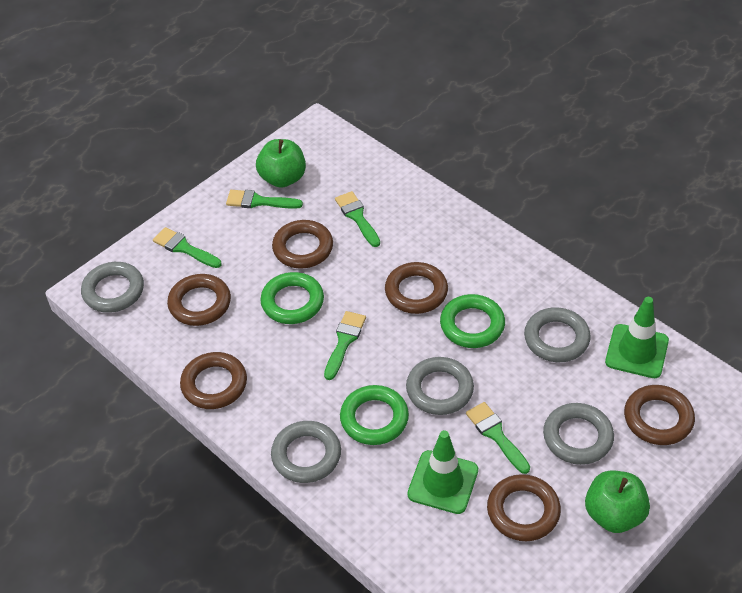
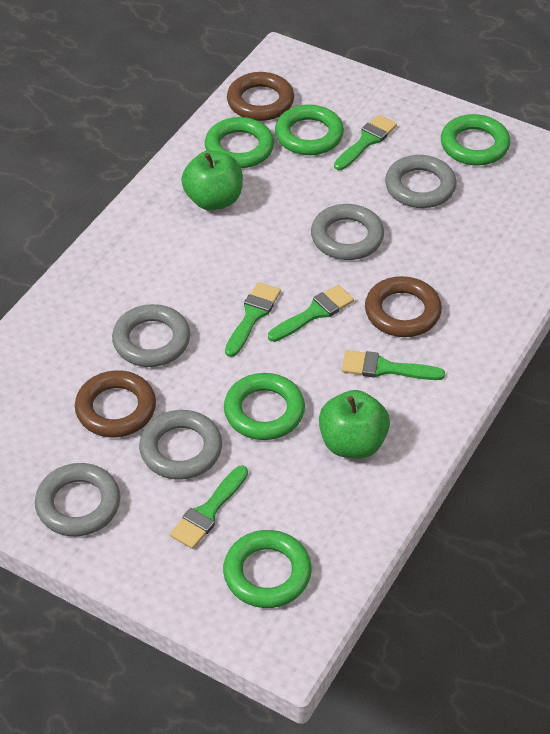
brown ring: 6 -> 3
green ring: 3 -> 5
green traffic cone: 2 -> 0

